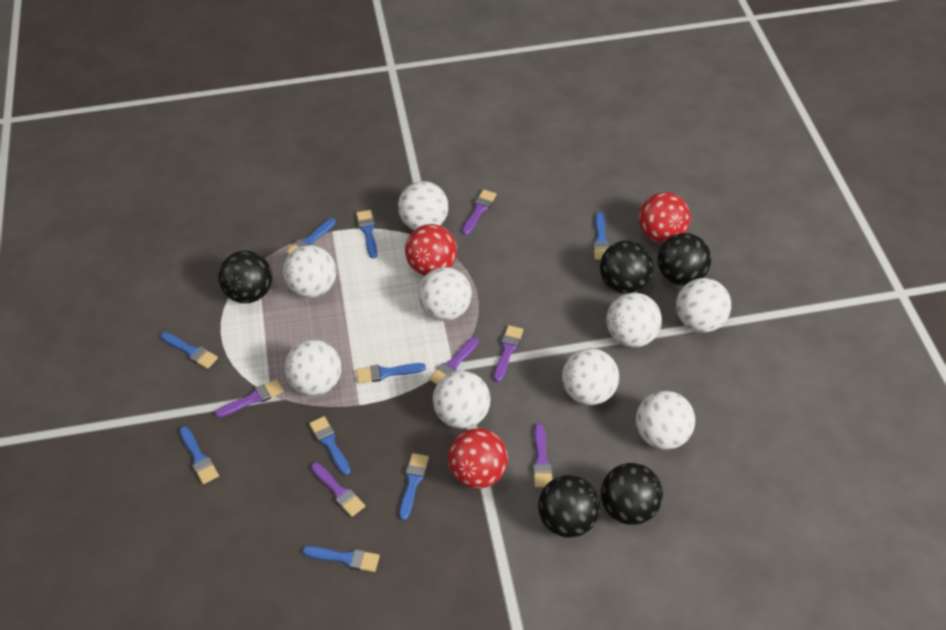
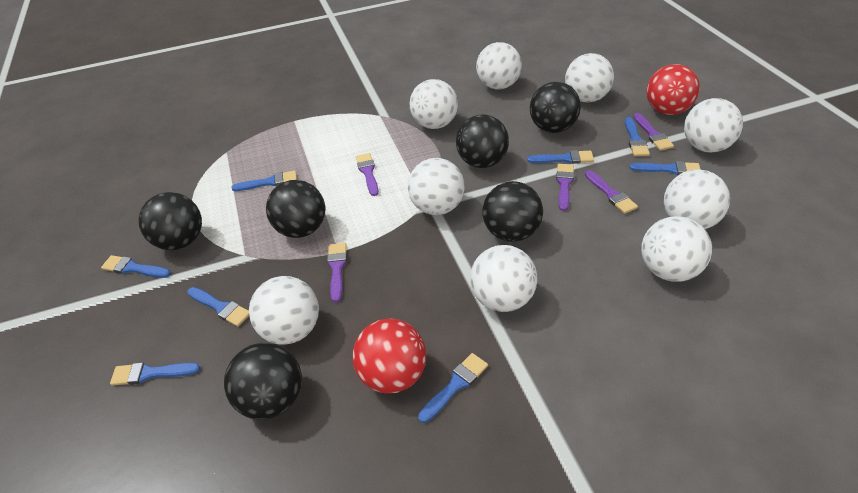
black ball: 5 -> 6
blue brush: 9 -> 8
purple brush: 6 -> 5
red ball: 3 -> 2

